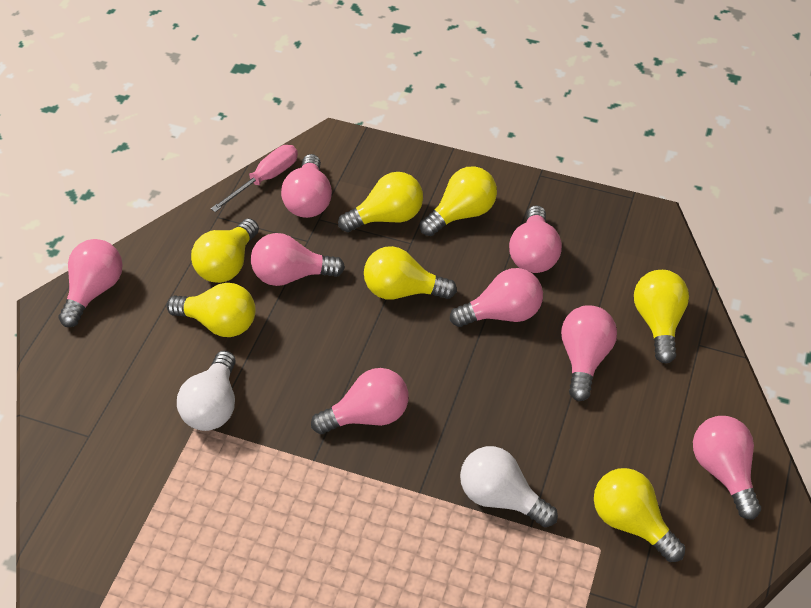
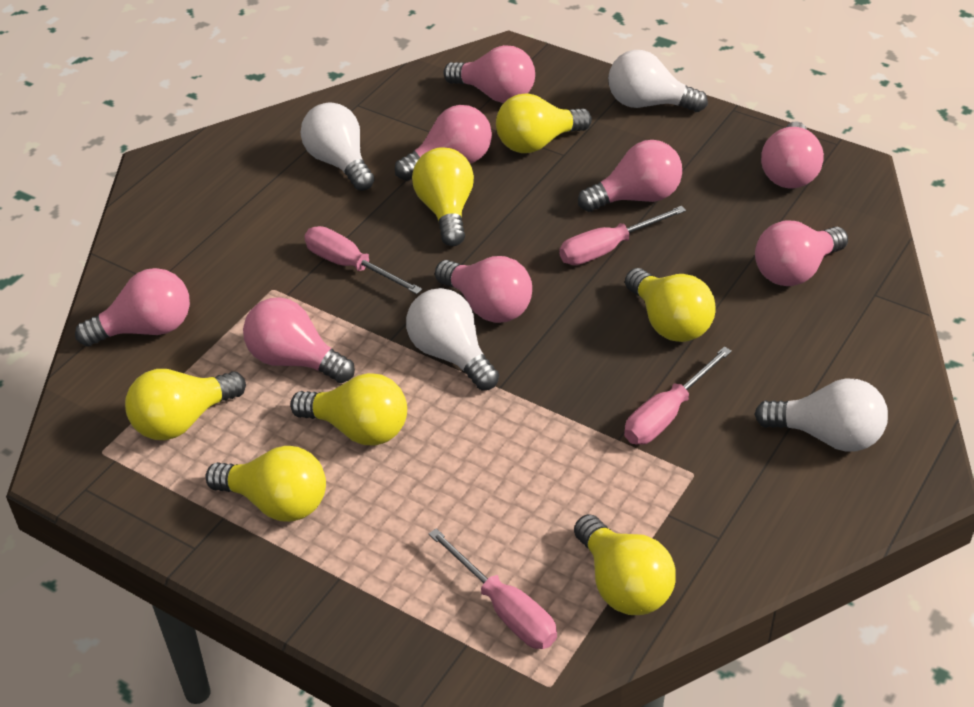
pink screwdriver: 1 -> 4
white light bulb: 2 -> 4

